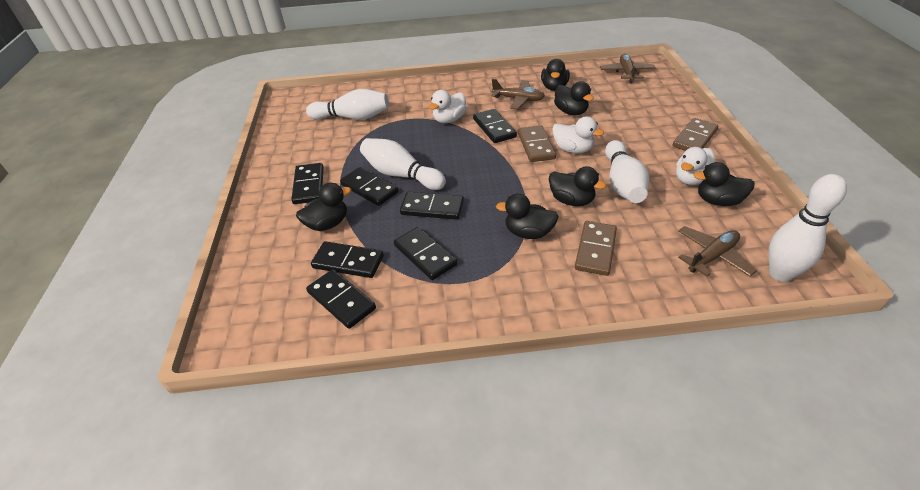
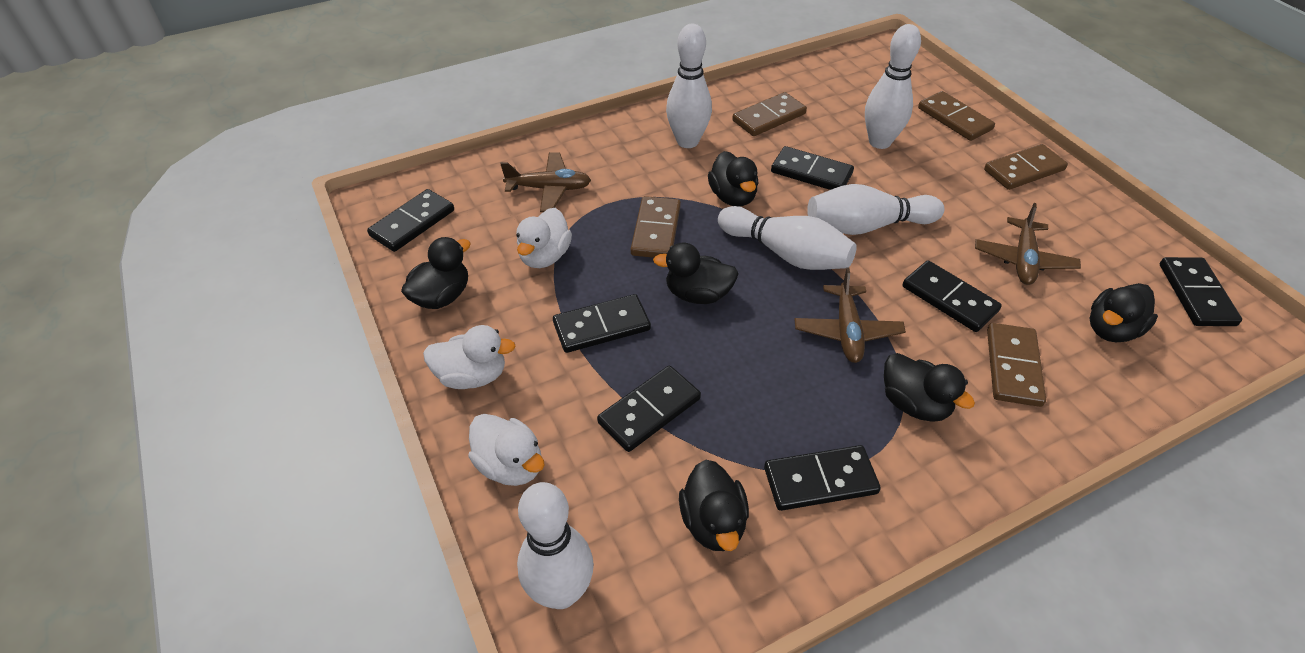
brown domino: 3 -> 5
white bowling pin: 4 -> 5

